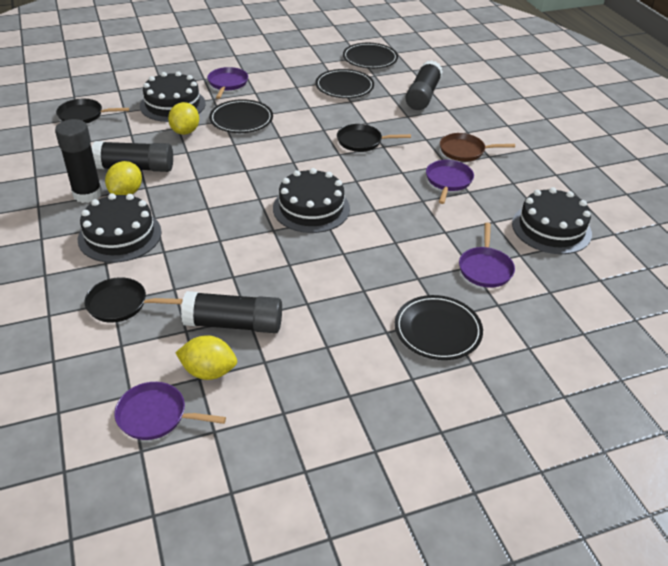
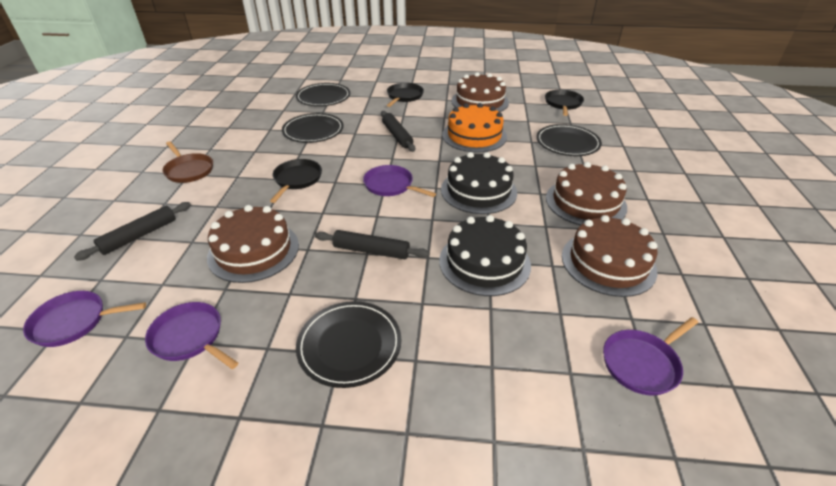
black cake: 4 -> 2
black glue stick: 4 -> 0
black rolling pin: 0 -> 3
brown cake: 0 -> 4
orange cake: 0 -> 1
yellow lemon: 3 -> 0

